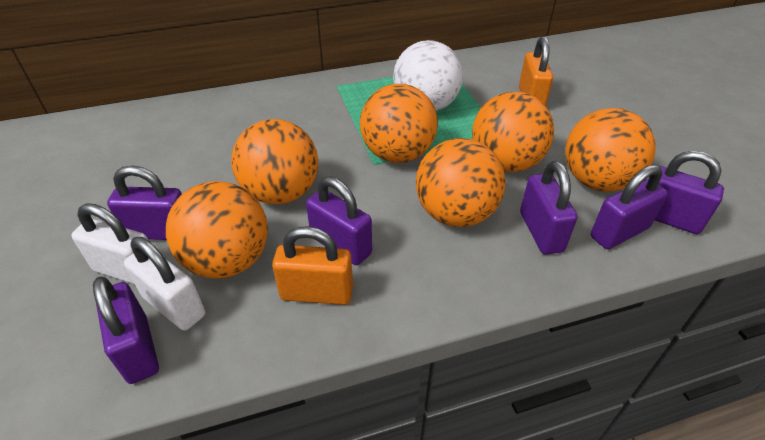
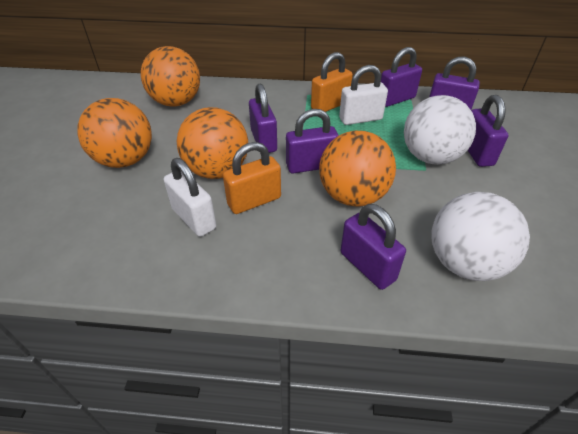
orange ball: 6 -> 4
white ball: 1 -> 2

